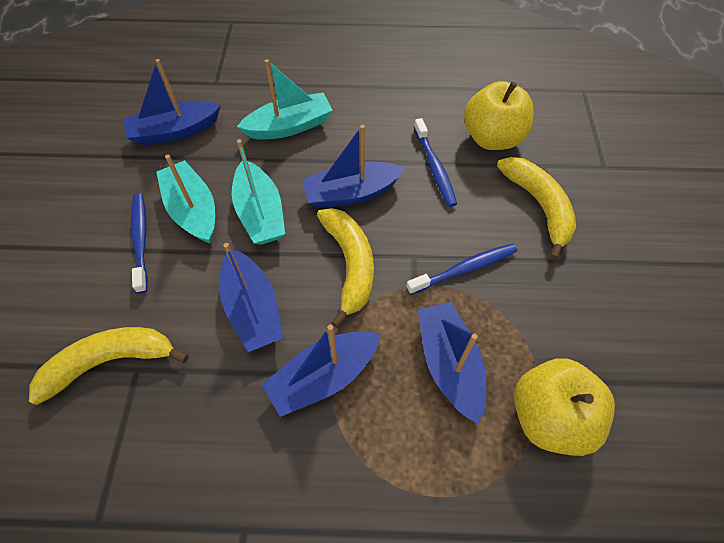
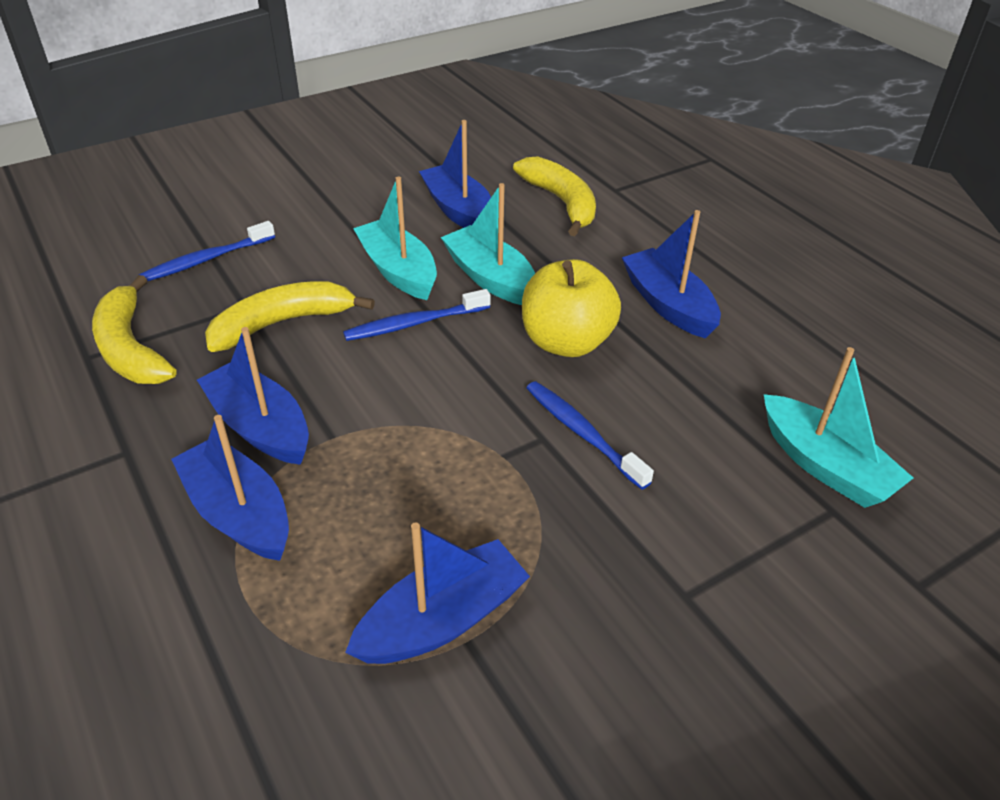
yellow apple: 2 -> 1

